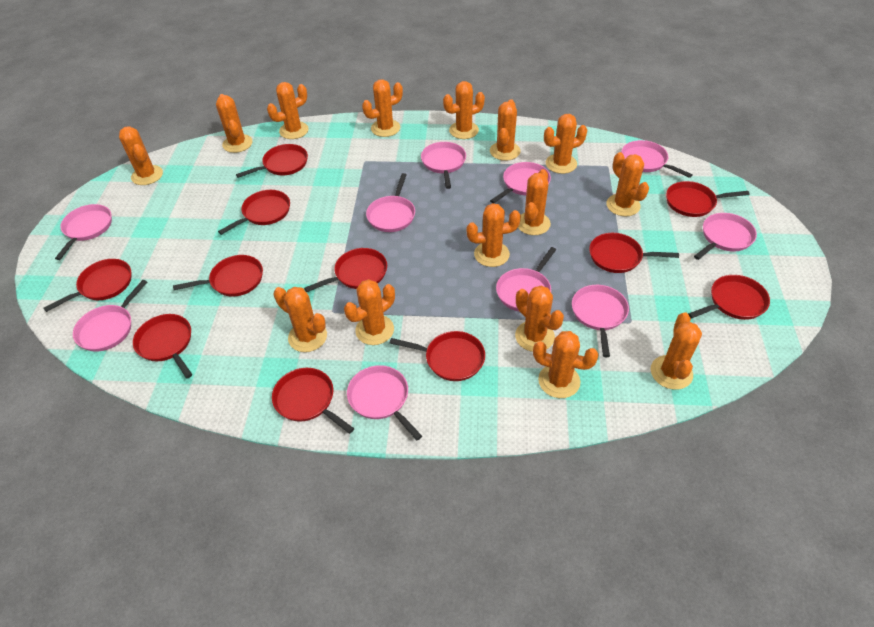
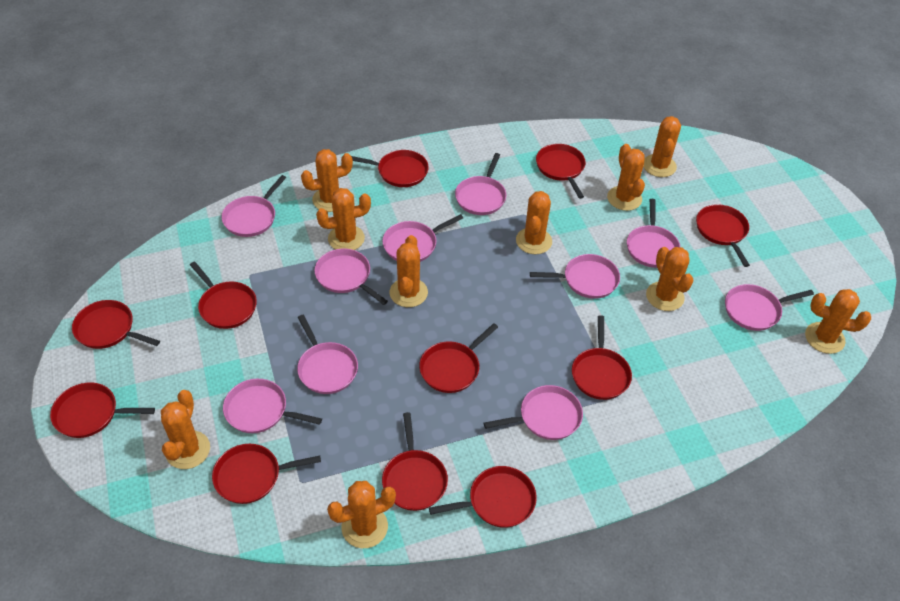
orange cactus: 15 -> 10

